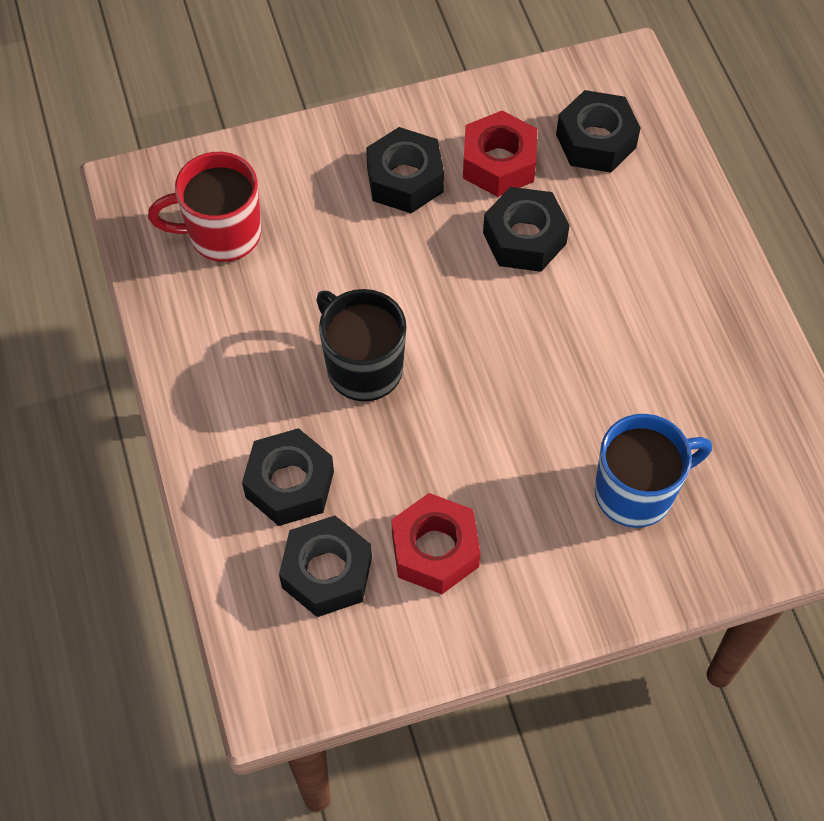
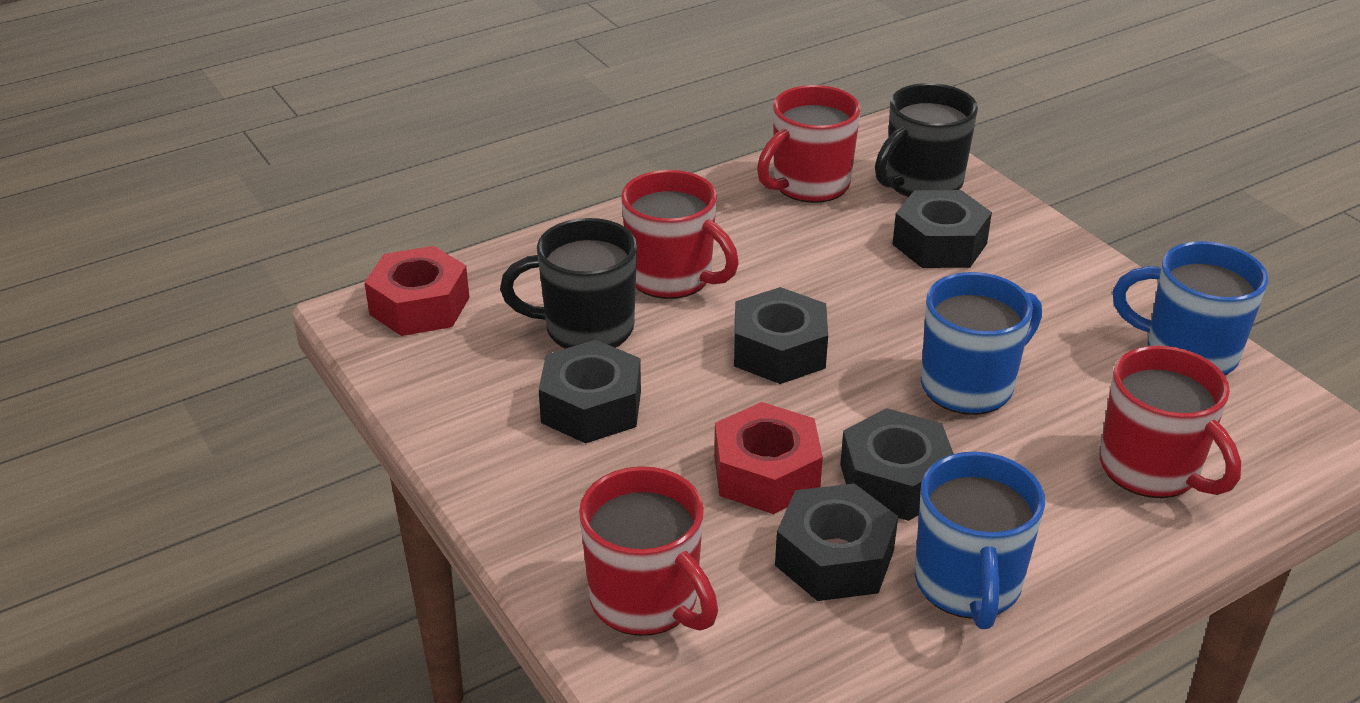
black mug: 1 -> 2
blue mug: 1 -> 3
red mug: 1 -> 4

